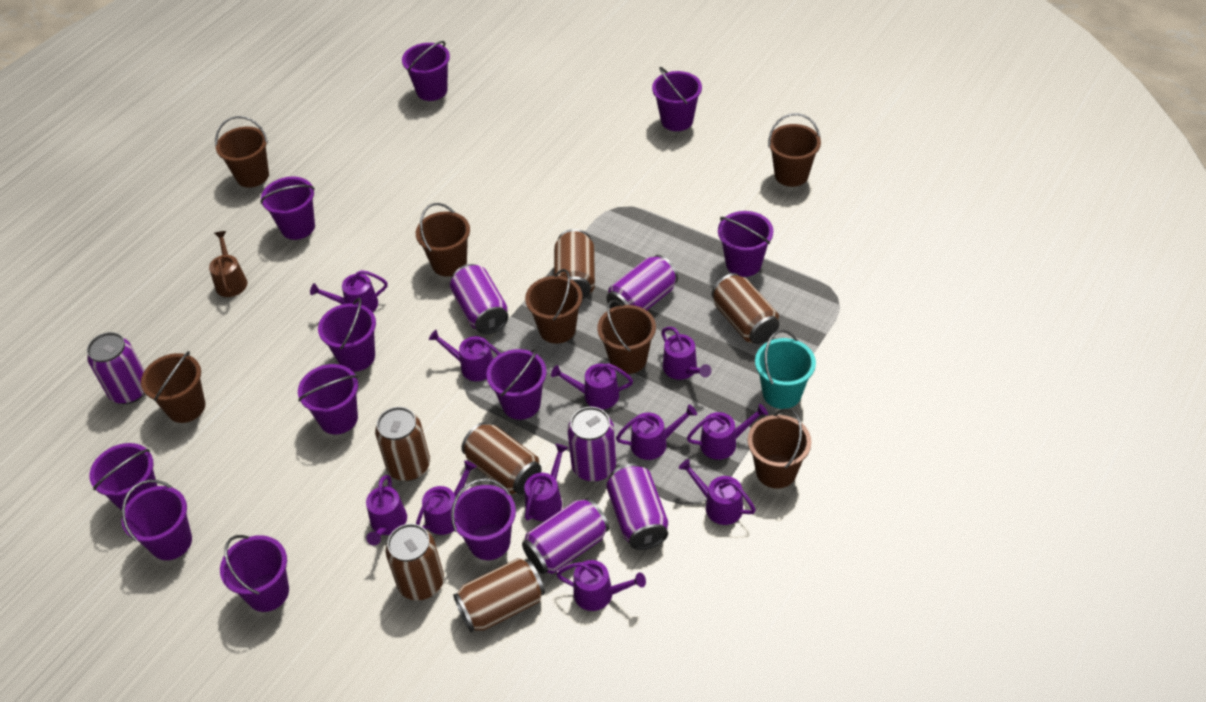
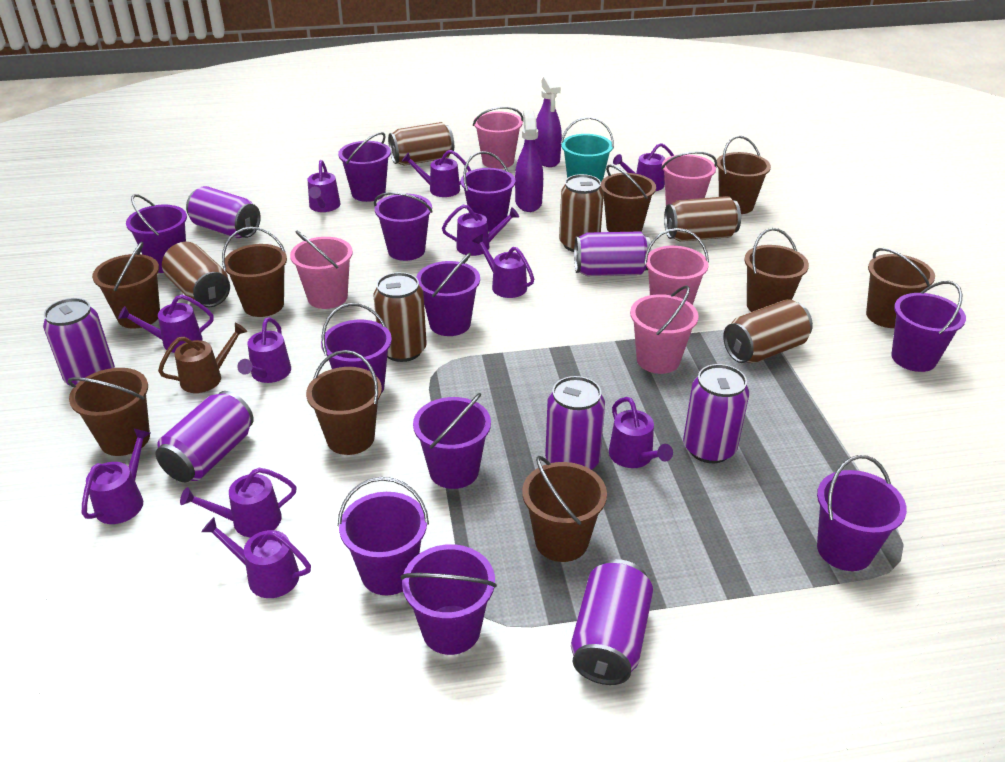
brown bucket: 7 -> 9
pink bucket: 0 -> 5
purple can: 6 -> 7
purple spray bottle: 0 -> 2

